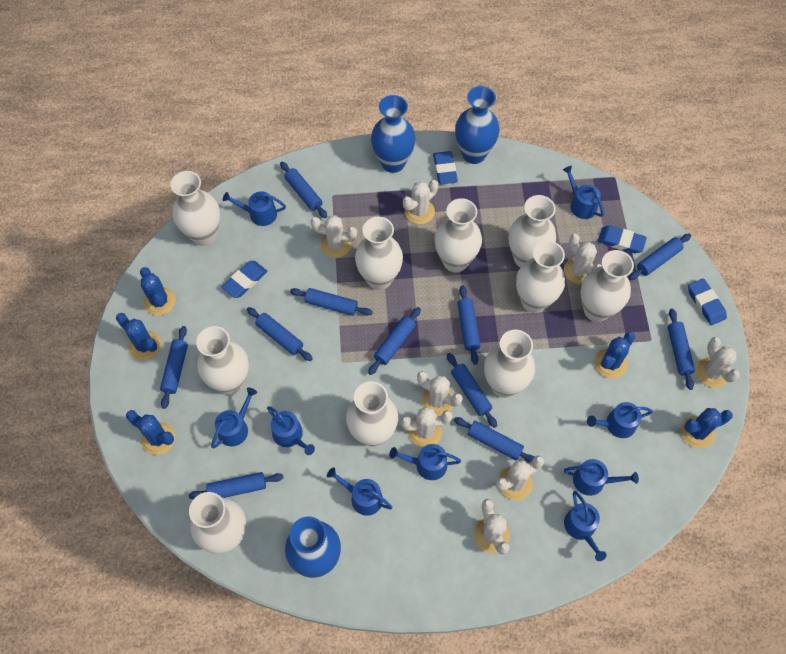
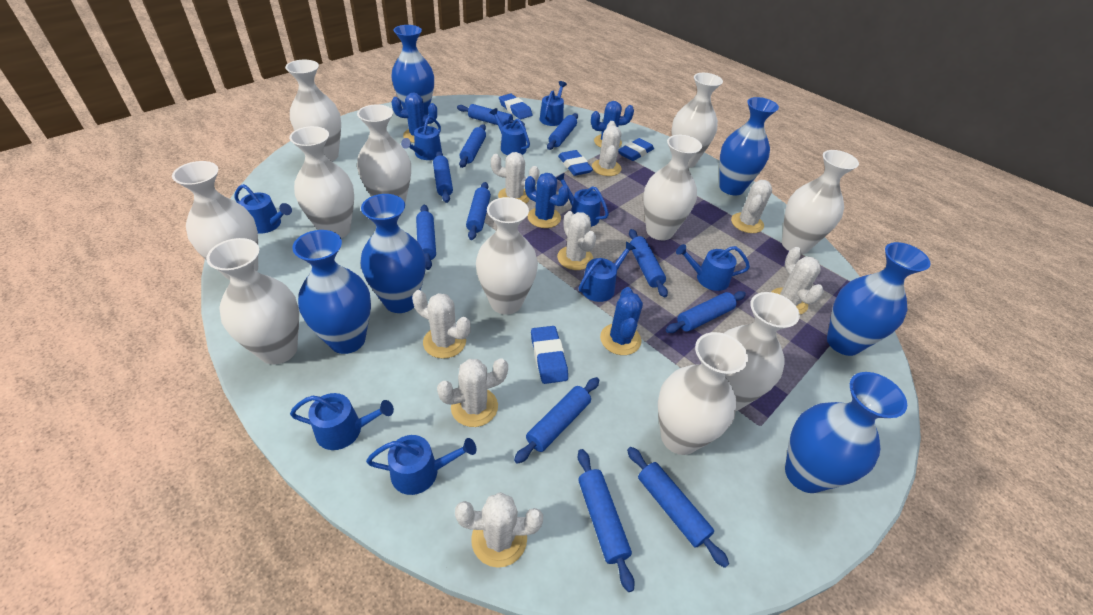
blue cactus: 5 -> 4
blue vase: 3 -> 6
white vase: 10 -> 11

